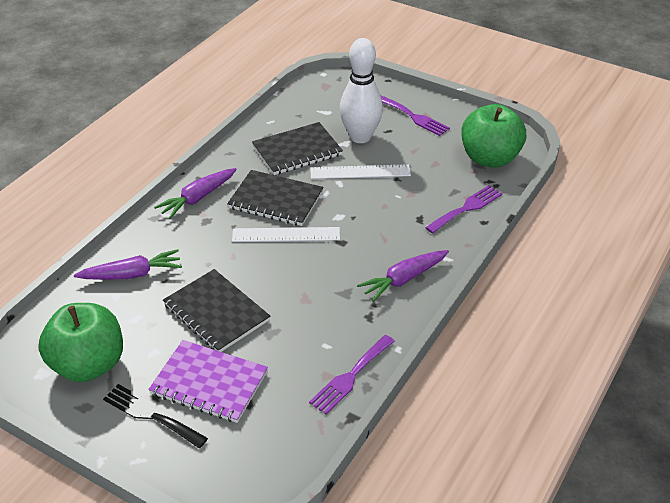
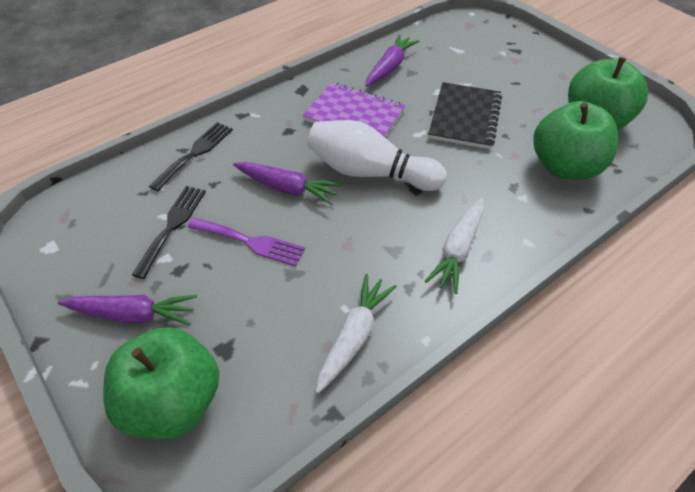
black fork: 1 -> 2
black notebook: 3 -> 1
green apple: 2 -> 3
purple fork: 3 -> 1
white carrot: 0 -> 2
white ruler: 2 -> 0

